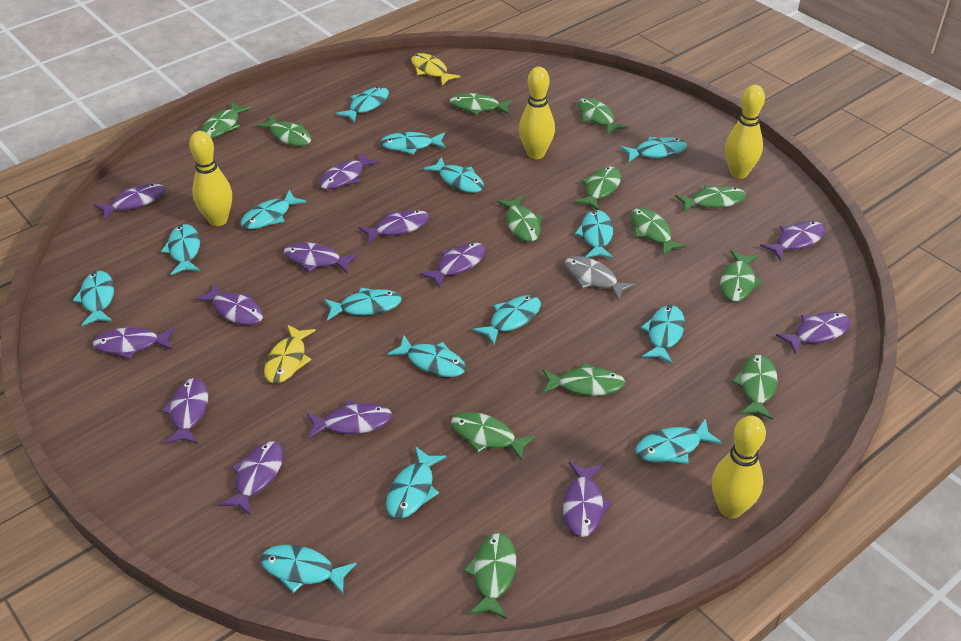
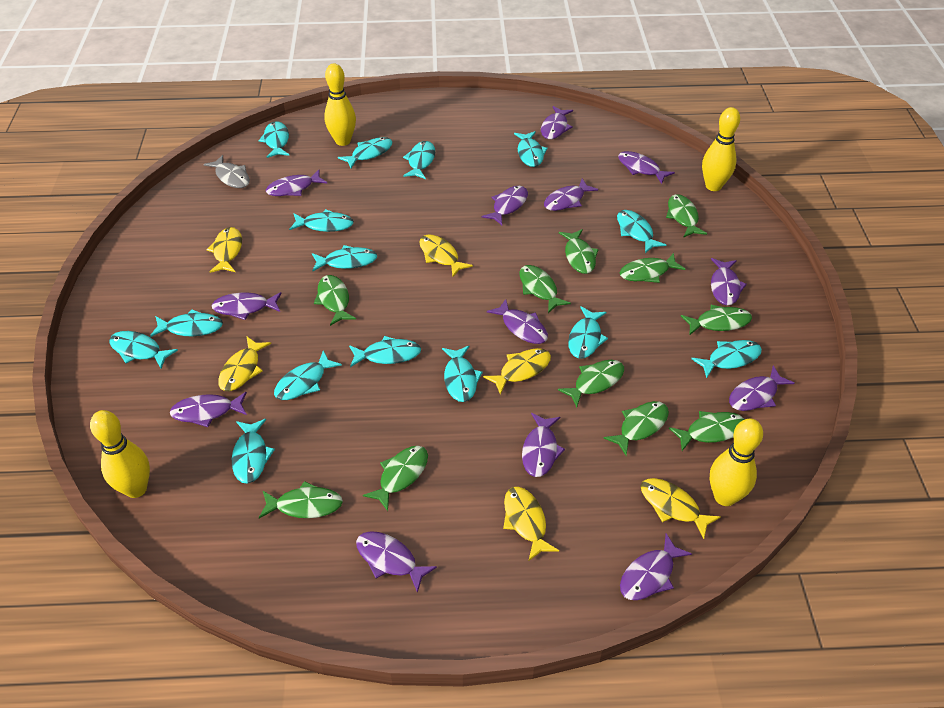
green fish: 13 -> 11
yellow fish: 2 -> 6

